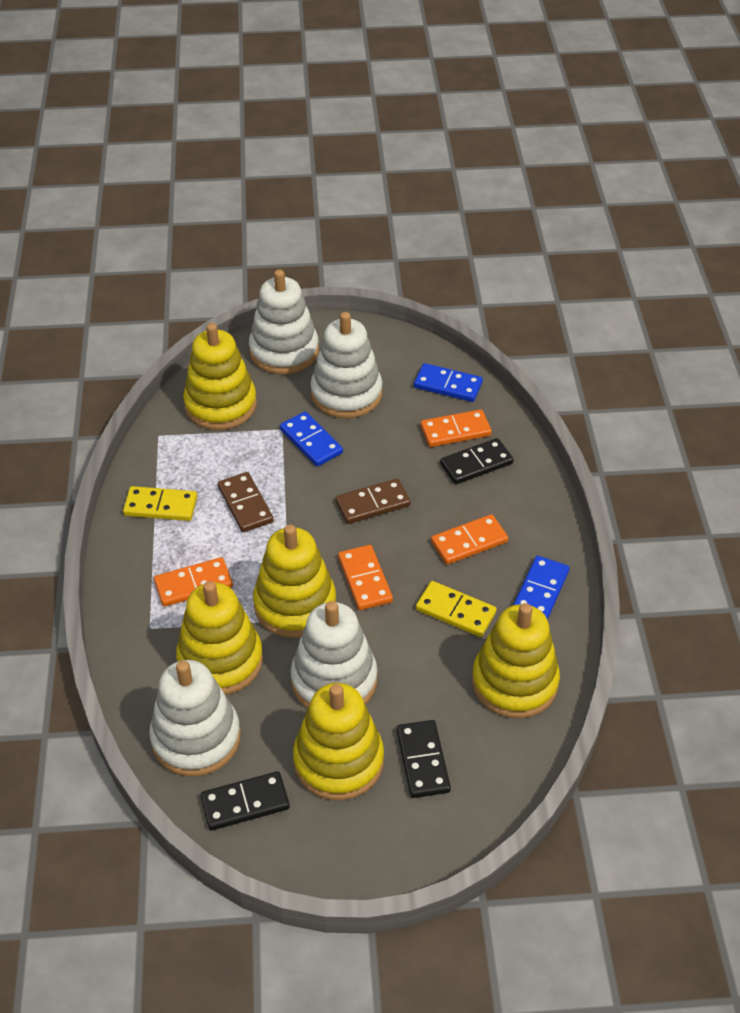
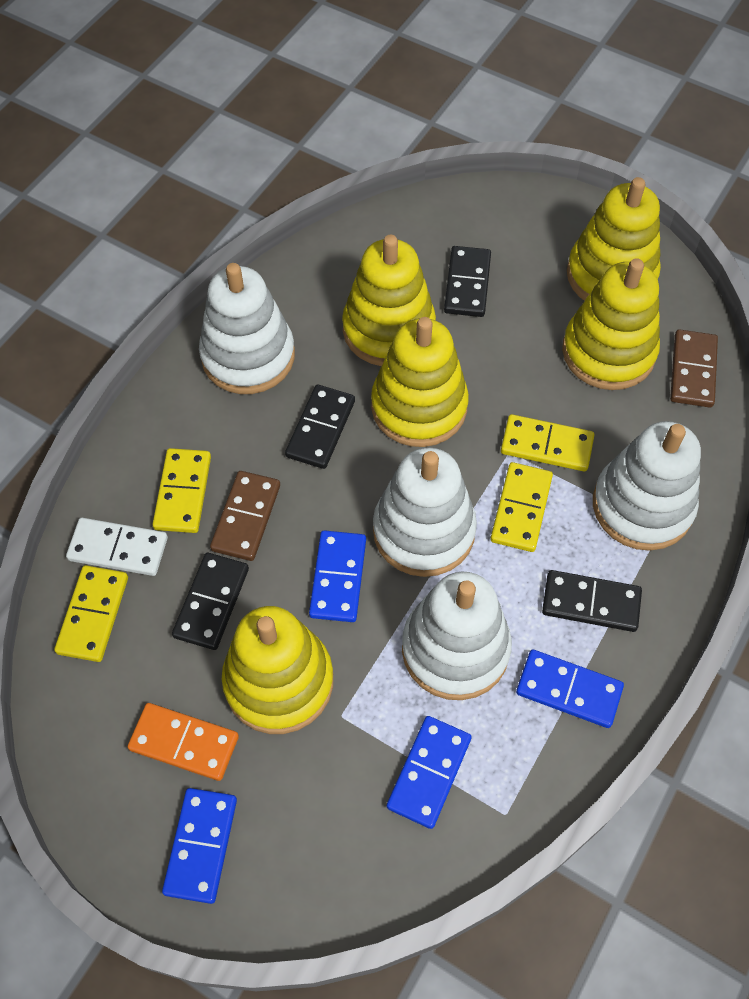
black domino: 3 -> 4
blue domino: 3 -> 4
orange domino: 4 -> 1
white domino: 0 -> 1
yellow domino: 2 -> 4

